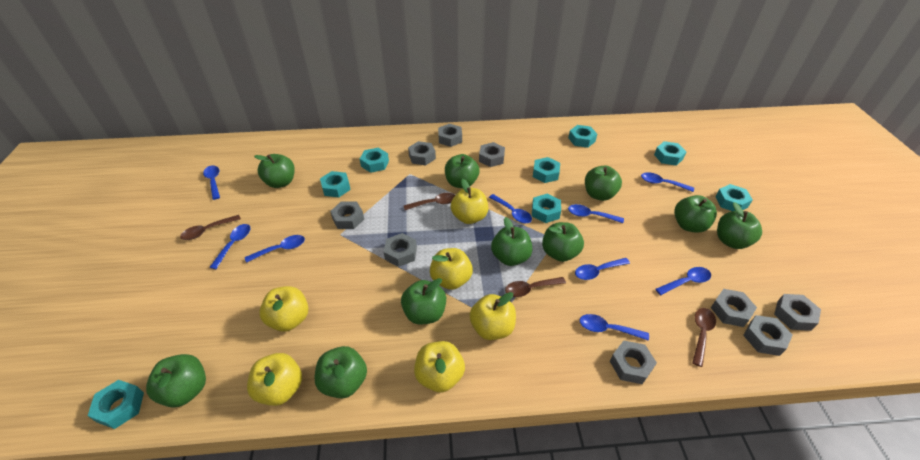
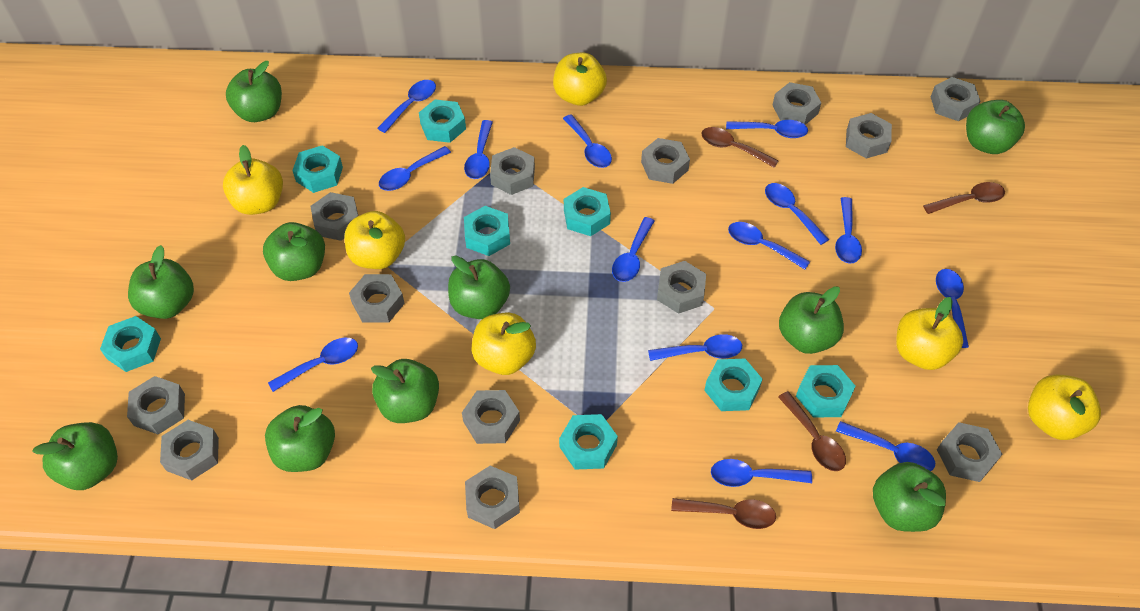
blue spoon: 9 -> 14
grey nut: 9 -> 13

